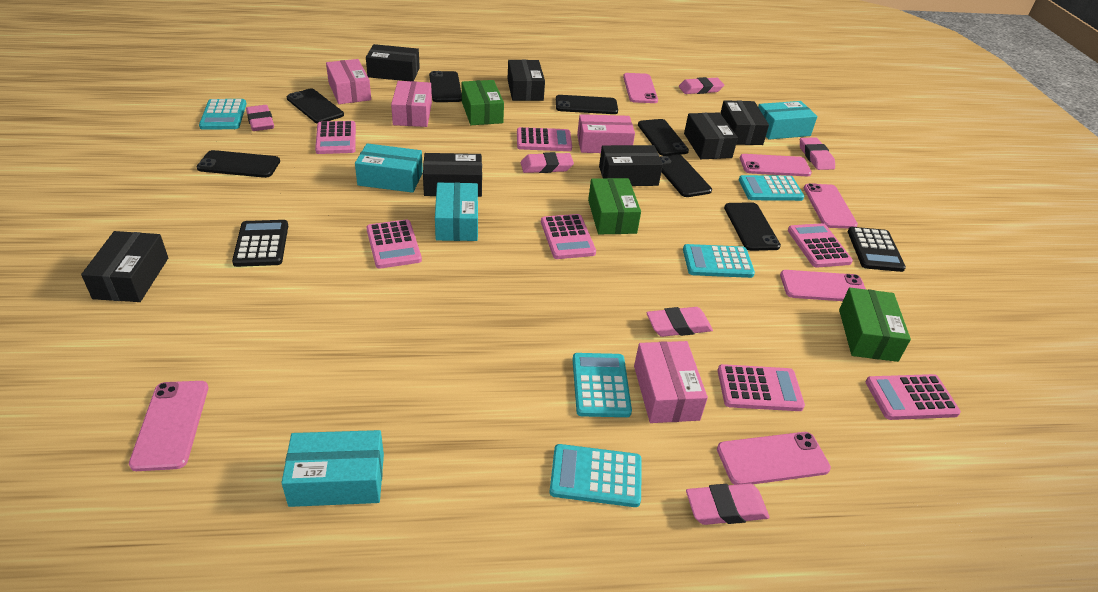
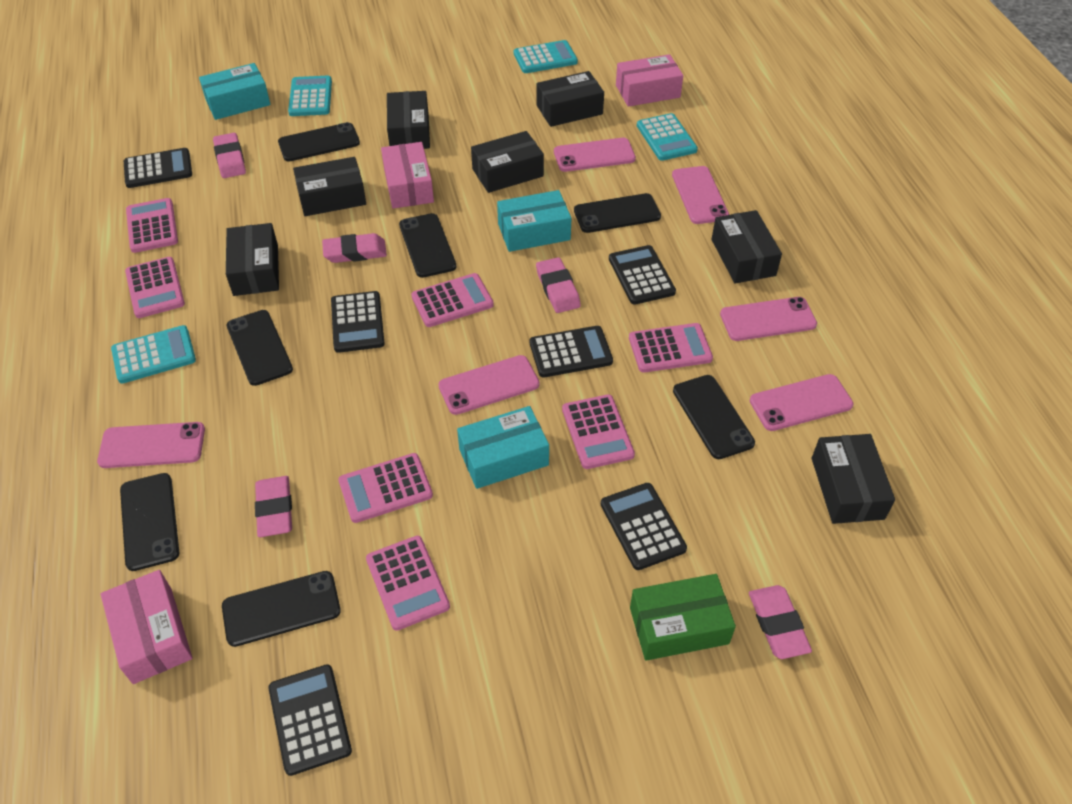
black calculator: 2 -> 6
green box: 3 -> 1
pink box: 4 -> 3
pink eraser: 6 -> 5
turquoise box: 4 -> 3
turquoise calculator: 5 -> 4

